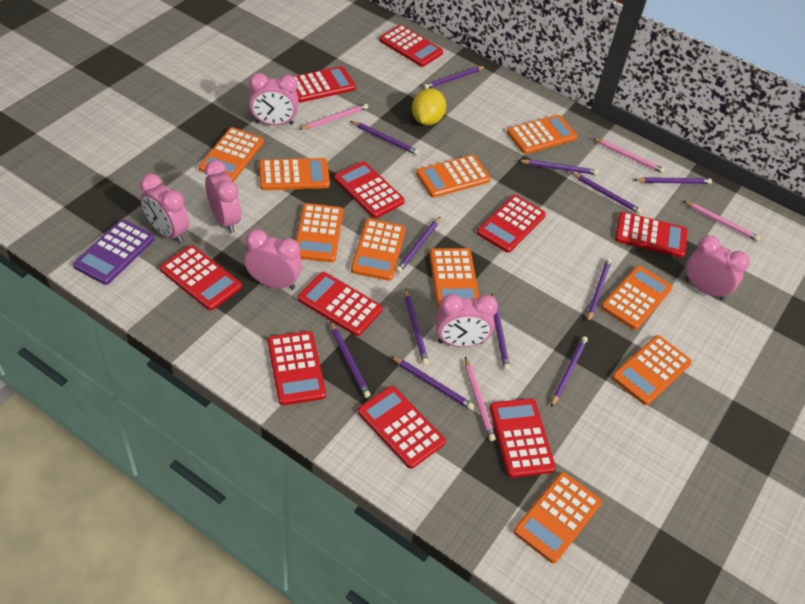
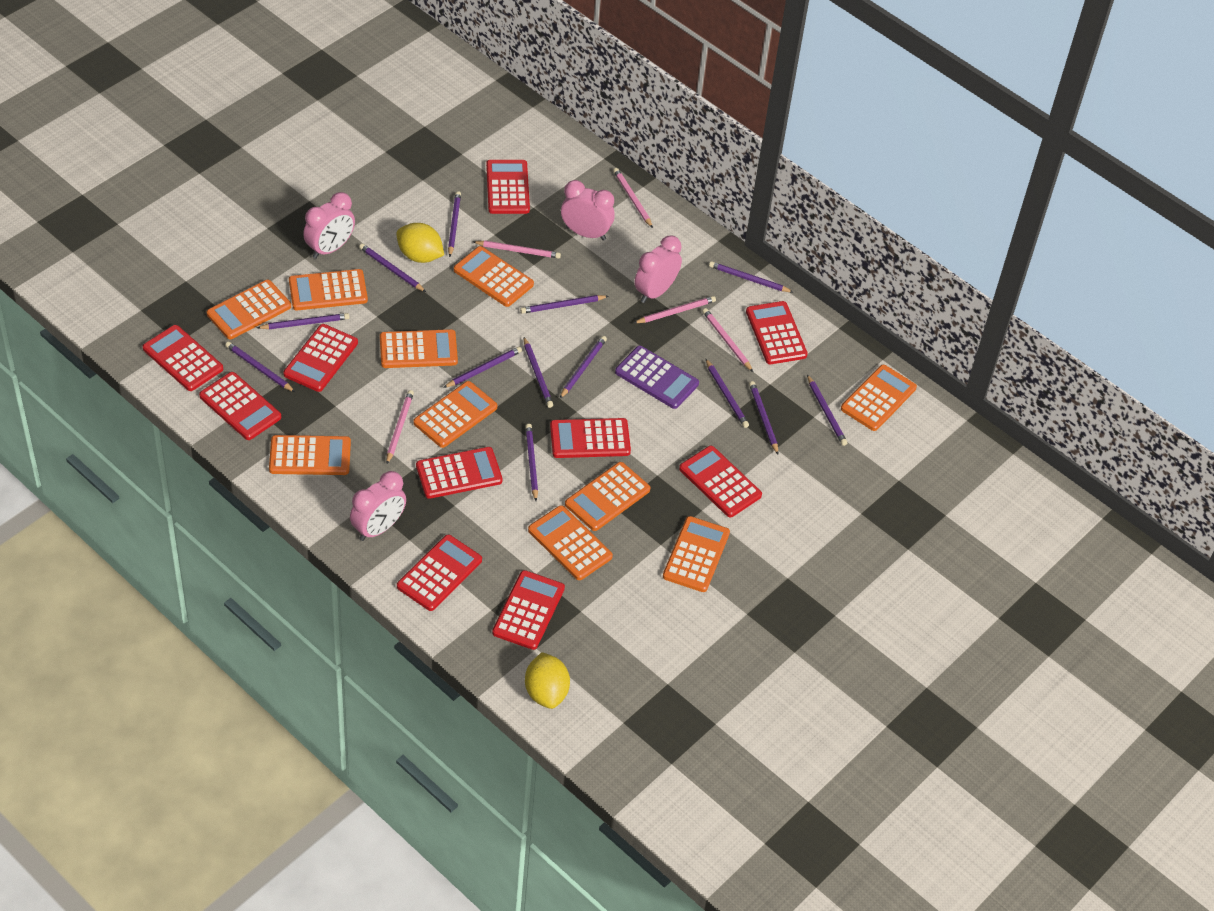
pink clock: 6 -> 4
pink pencil: 4 -> 5
purple pencil: 12 -> 13
yellow lemon: 1 -> 2

